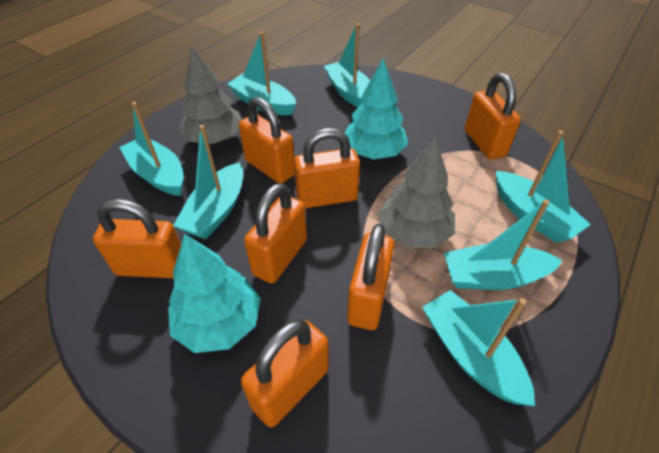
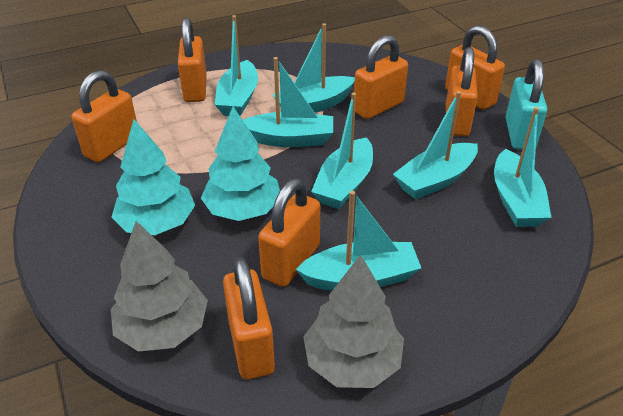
turquoise padlock: 0 -> 1

